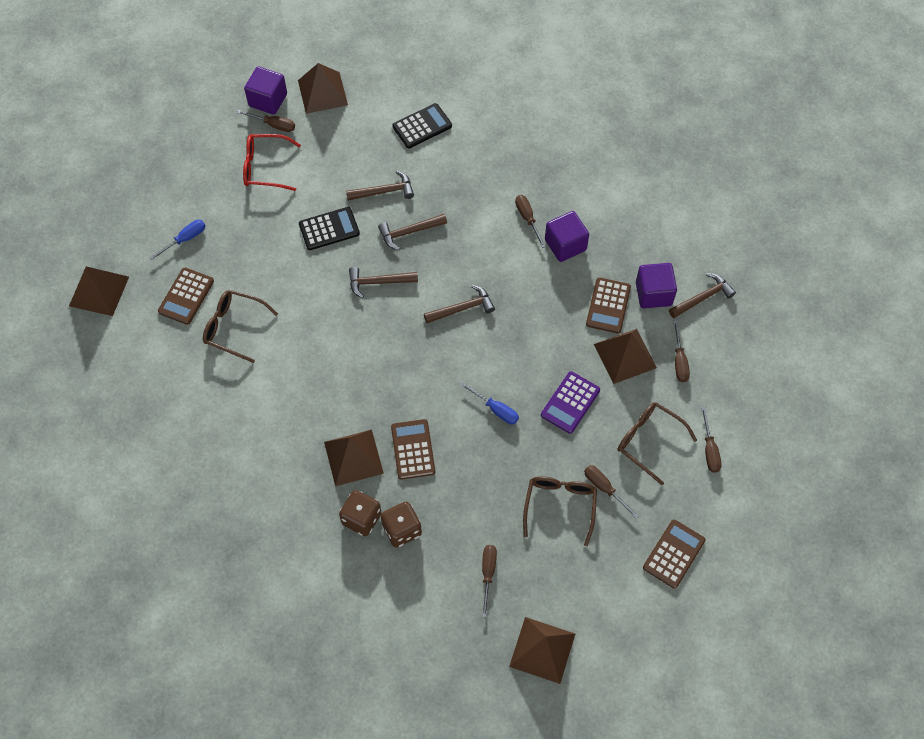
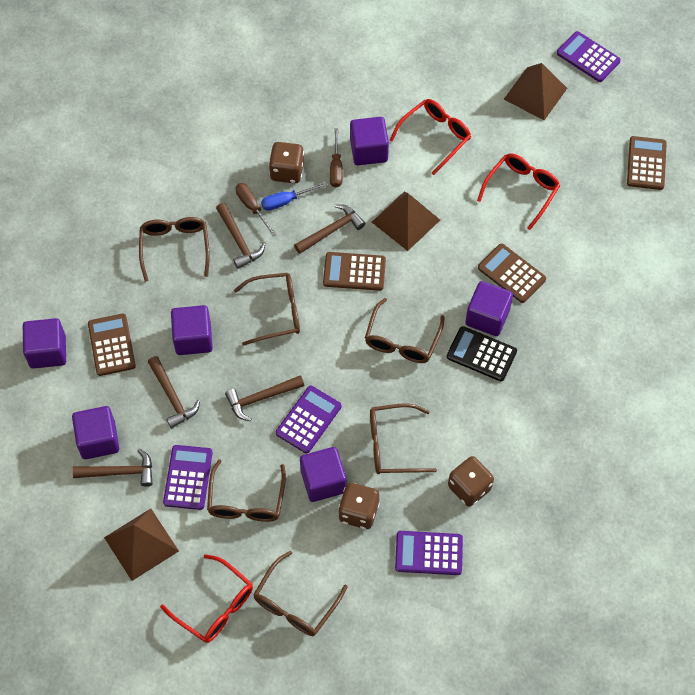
black calculator: 2 -> 1
blue screwdriver: 2 -> 1
brown dice: 2 -> 3
brown glasses: 3 -> 6
brown pyramid: 5 -> 3
brown screwdriver: 6 -> 2
purple calculator: 1 -> 4
purple cube: 3 -> 6
red glasses: 1 -> 3

